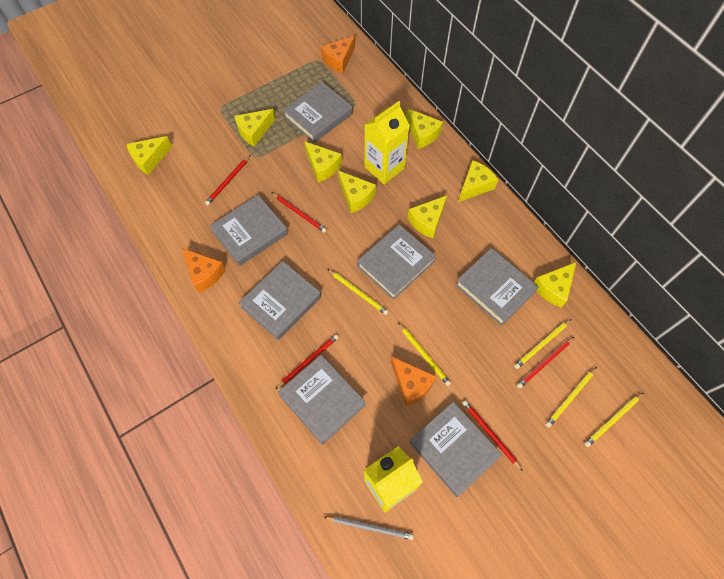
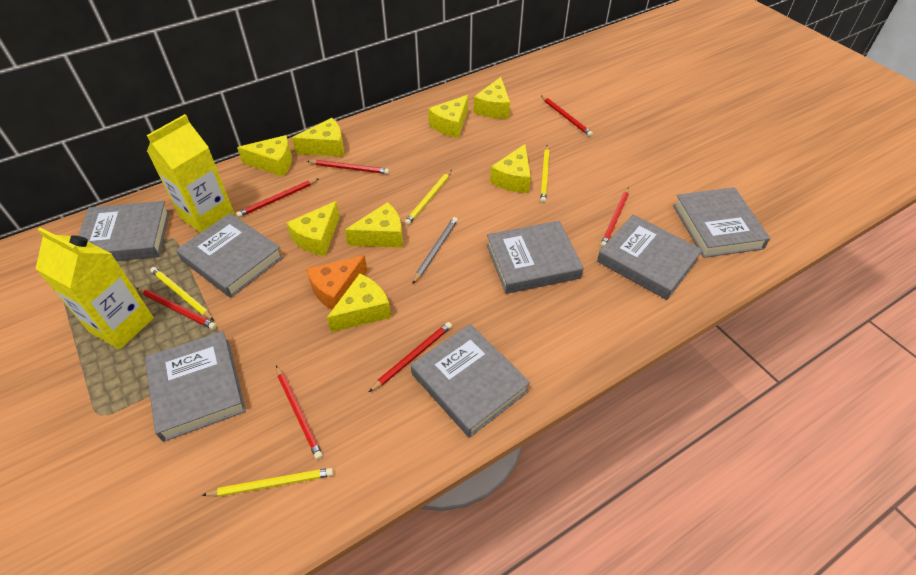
orange cheese: 3 -> 1
red pencil: 5 -> 7
yellow pencil: 5 -> 4

